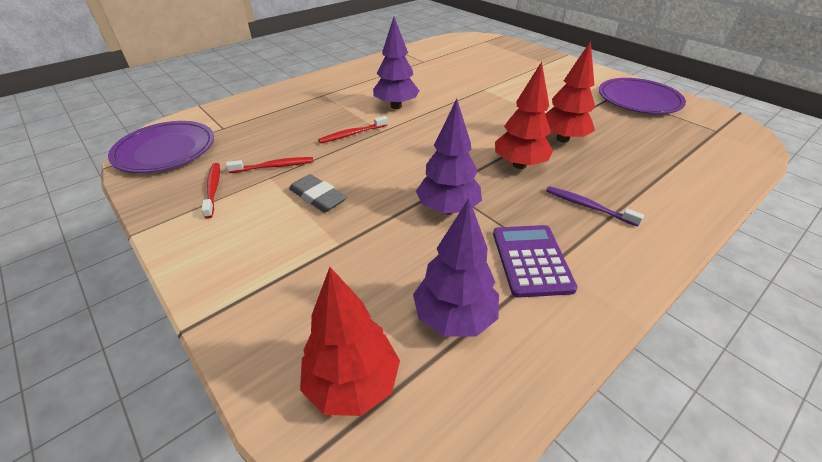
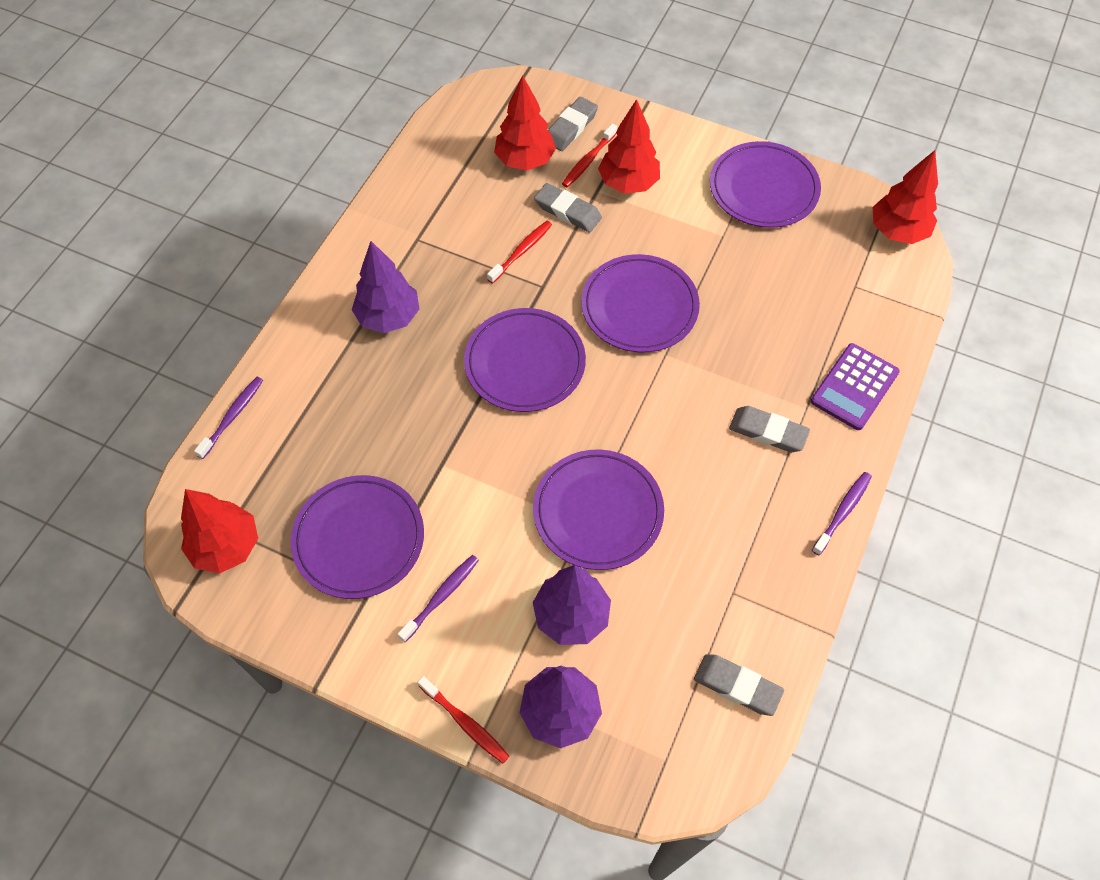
grey eraser: 1 -> 4
purple plate: 2 -> 5
purple toothbrush: 1 -> 3
red tree: 3 -> 4

